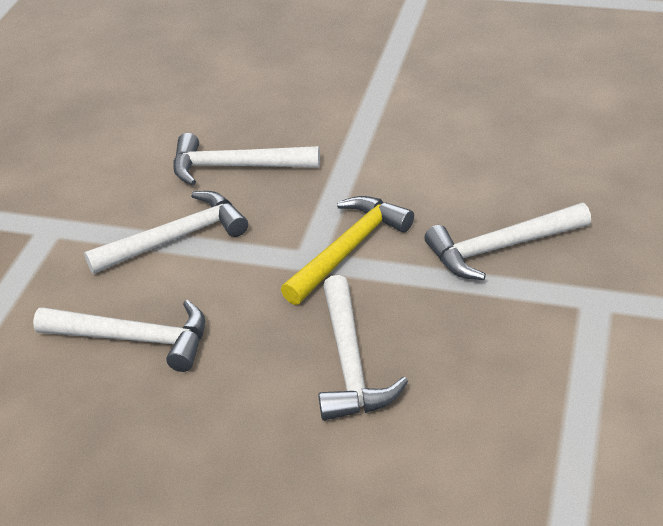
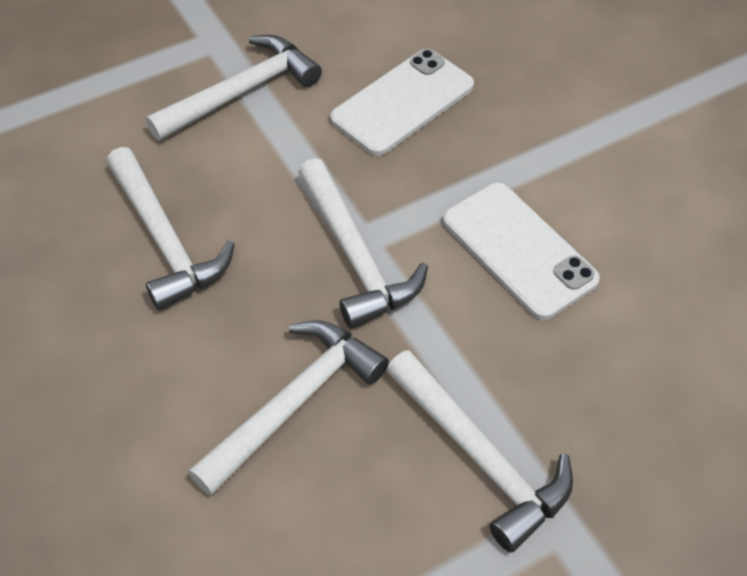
white phone: 0 -> 2
yellow hammer: 1 -> 0

